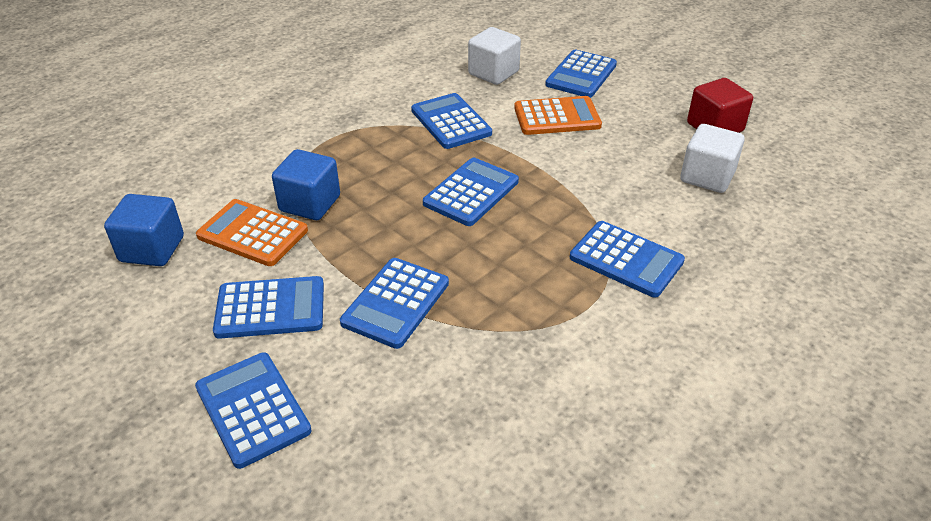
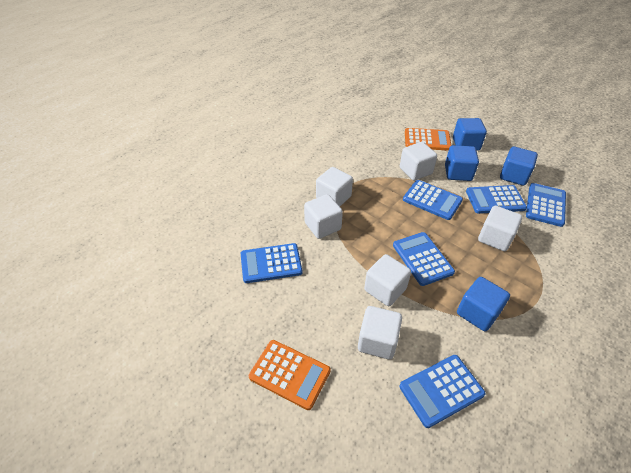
blue calculator: 7 -> 6
blue cube: 2 -> 4
red cube: 1 -> 0
white cube: 2 -> 6

